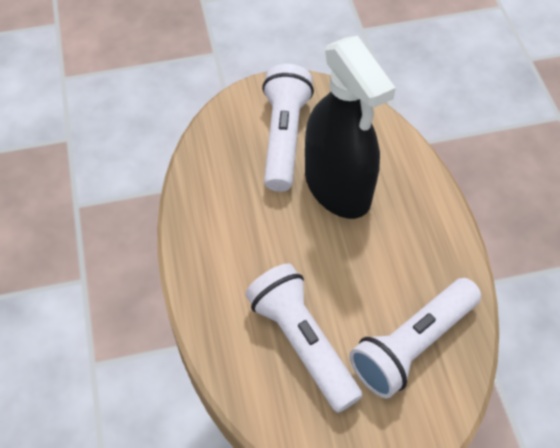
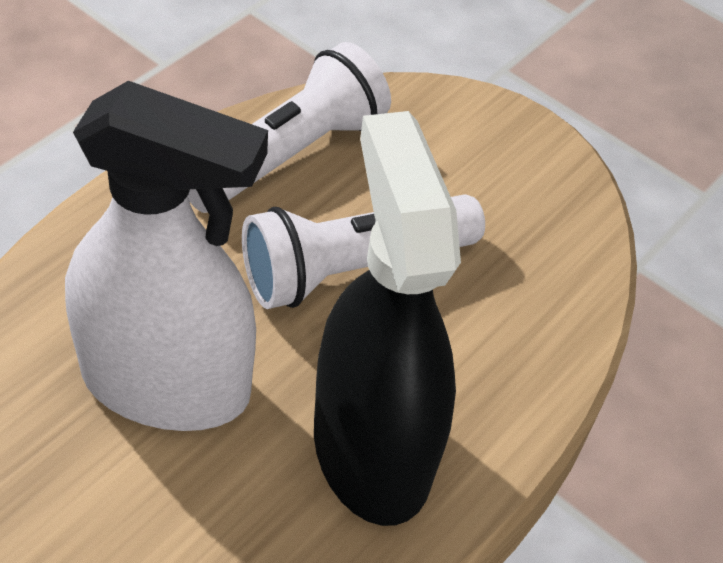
white flashlight: 3 -> 2
white spray bottle: 0 -> 1

